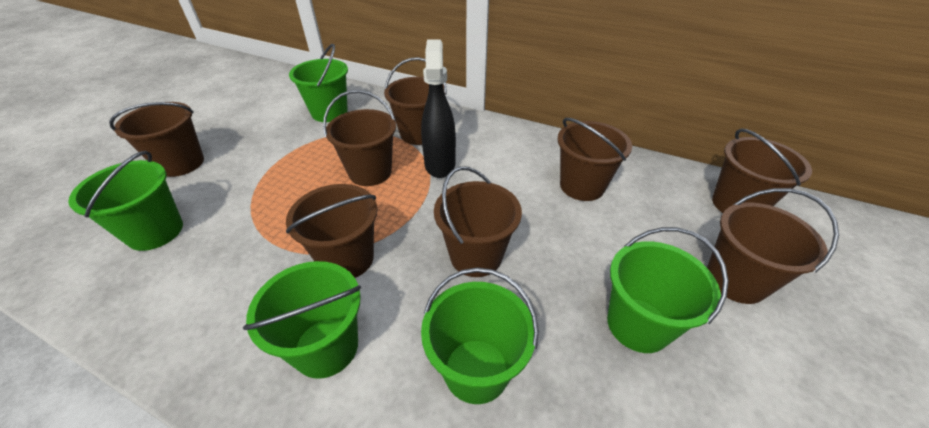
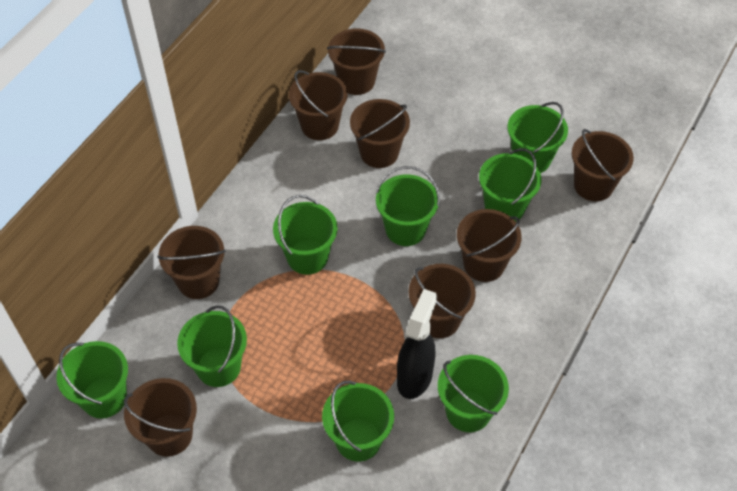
green bucket: 5 -> 8

